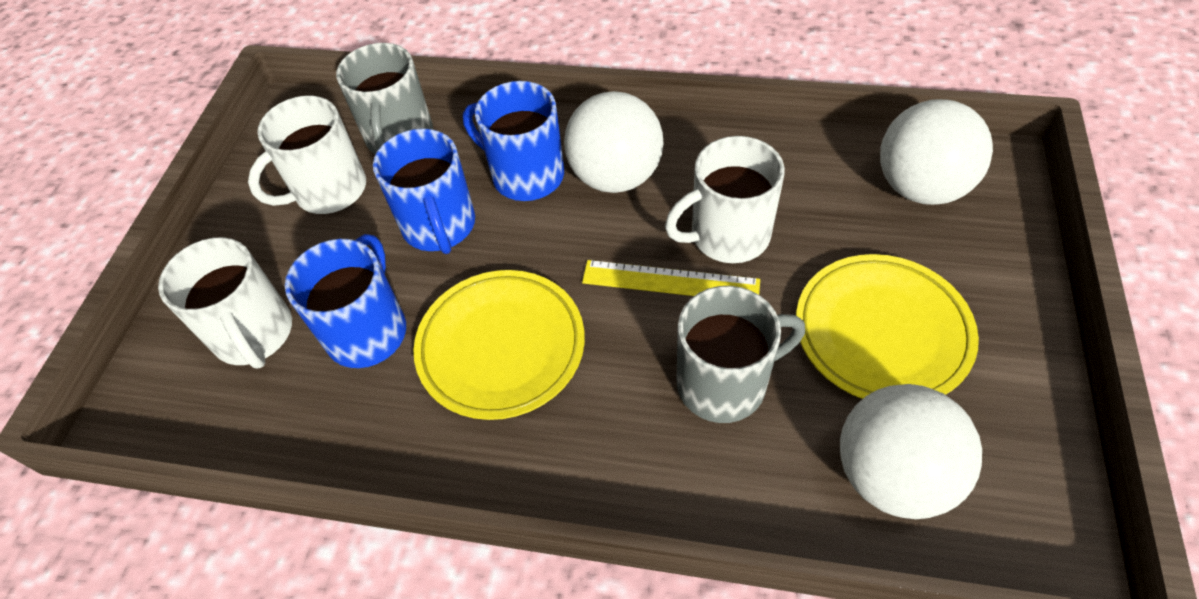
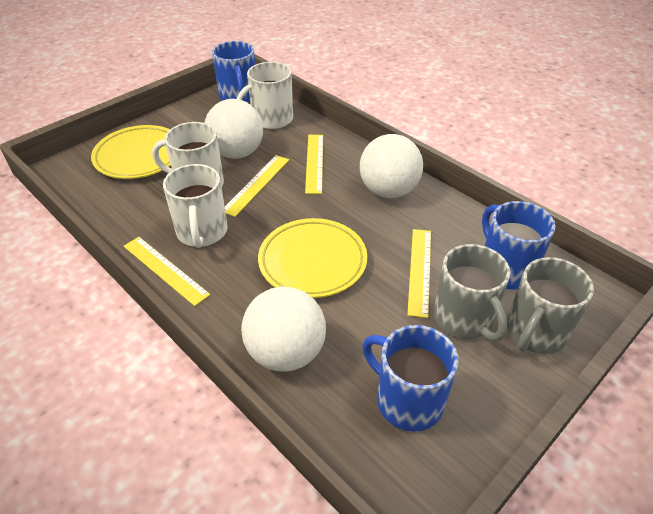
yellow ruler: 1 -> 4

